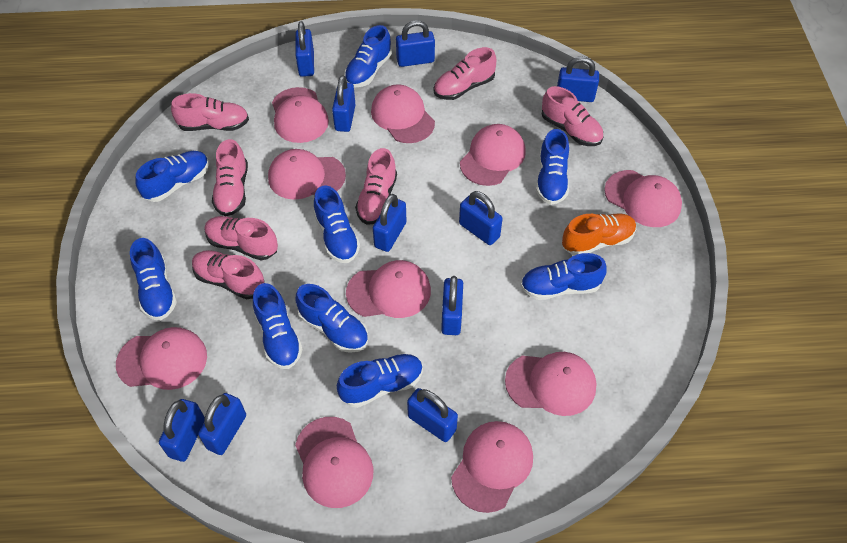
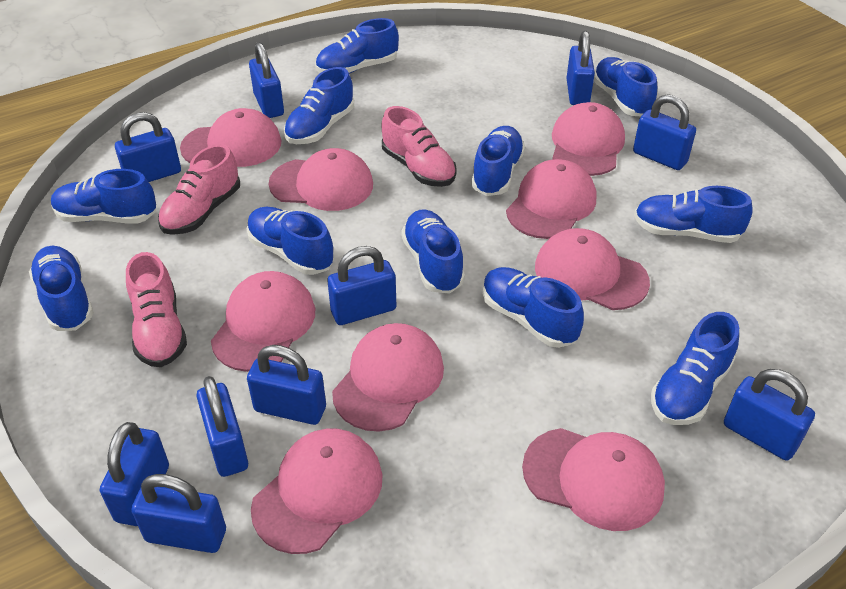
blue shoe: 9 -> 11
orange shoe: 1 -> 0
pink cap: 10 -> 9
pink shoe: 7 -> 3

